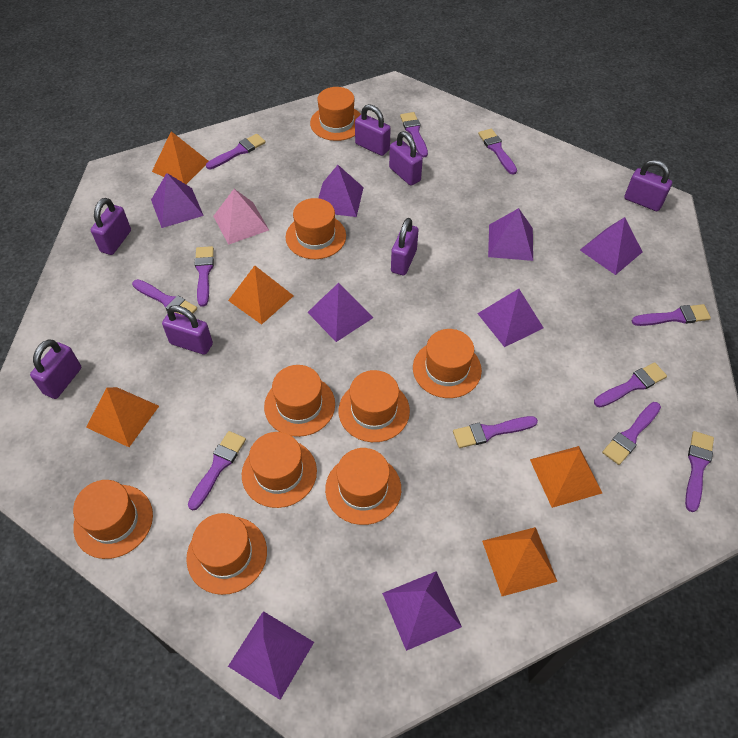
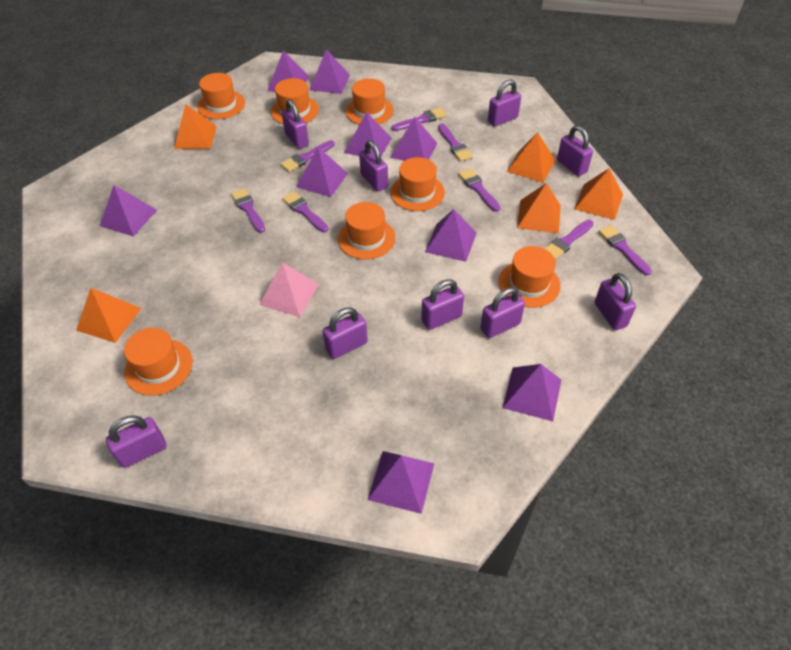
orange hat: 9 -> 7
purple brush: 11 -> 8
purple padlock: 7 -> 9
purple pyramid: 8 -> 9

